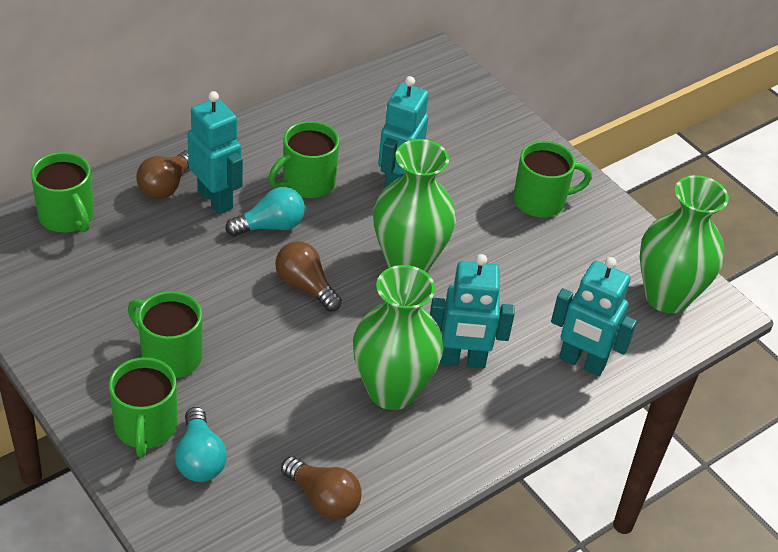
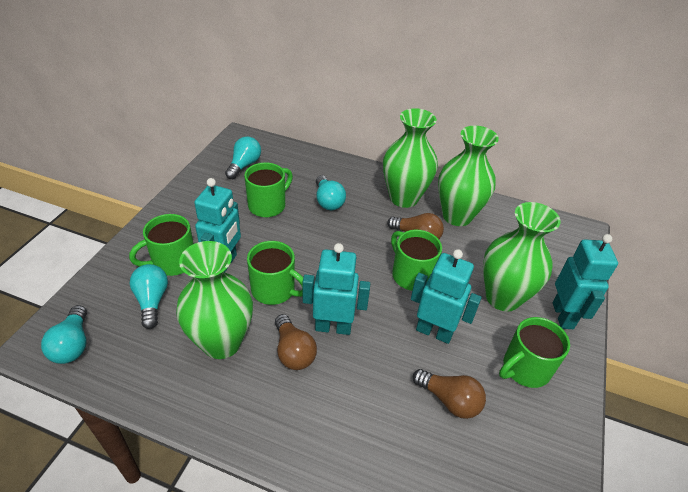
green vase: 3 -> 4
turquoise light bulb: 2 -> 4

